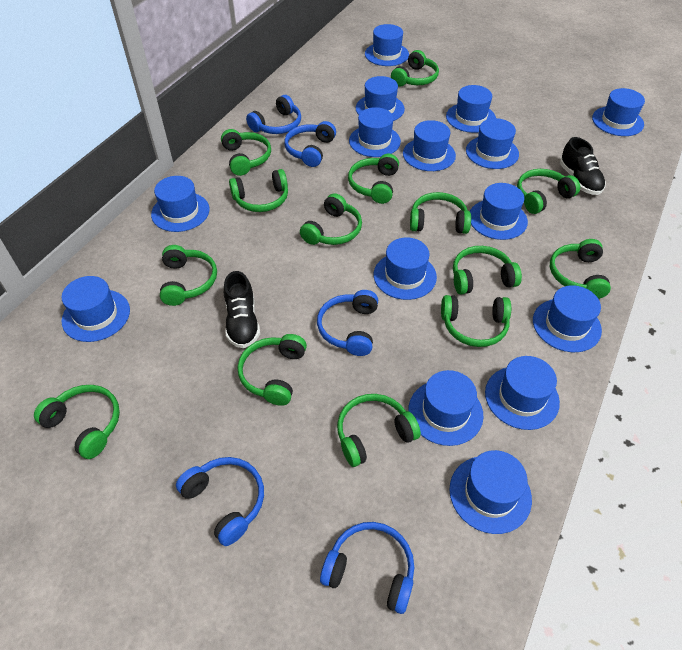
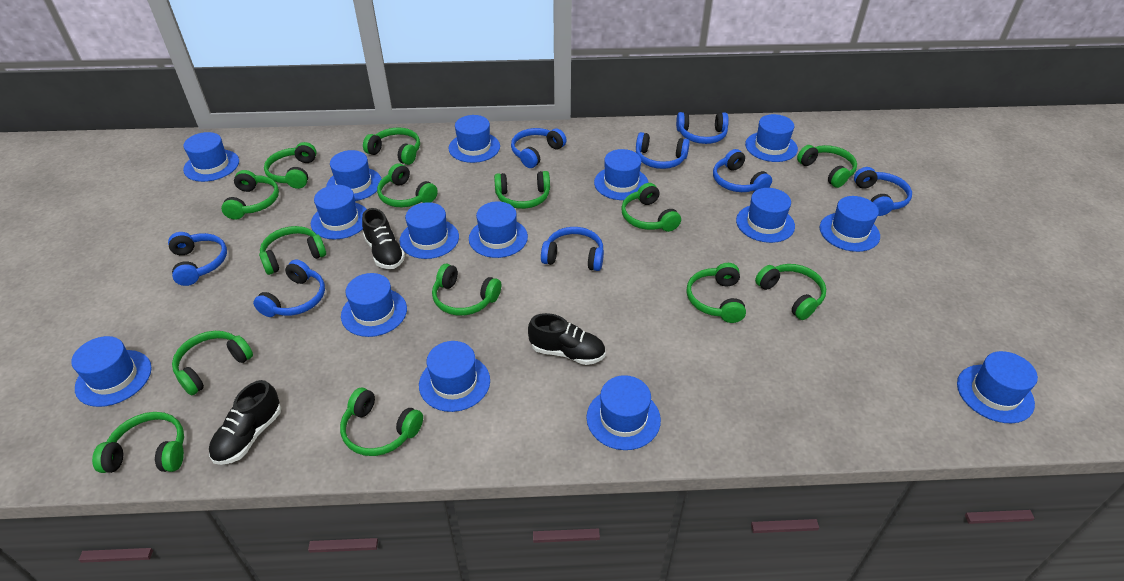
black shoe: 2 -> 3
blue headphones: 5 -> 8

